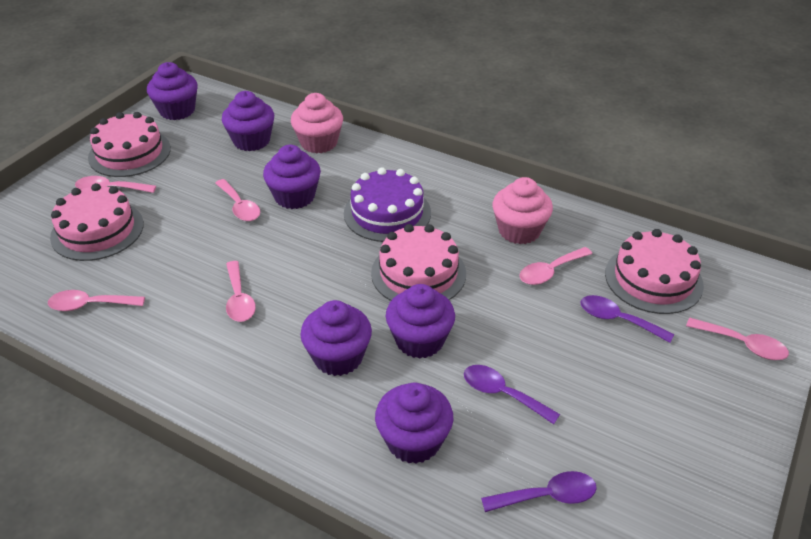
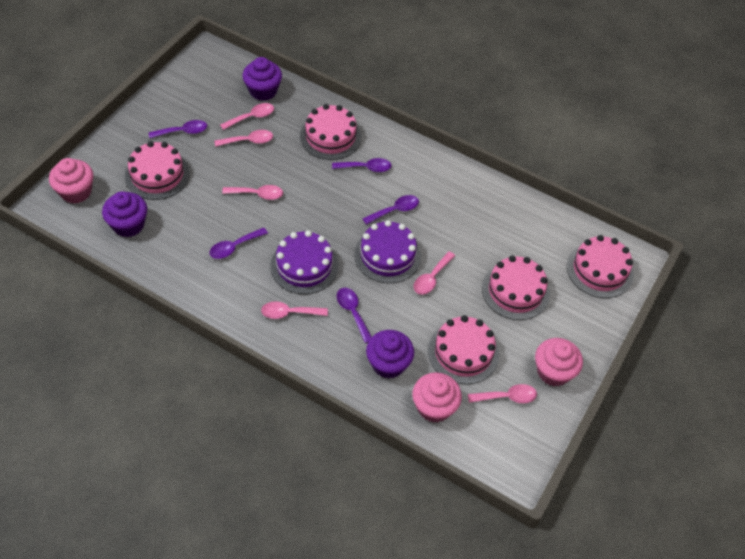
pink cake: 4 -> 5
pink cupcake: 2 -> 3
purple cake: 1 -> 2
purple cupcake: 6 -> 3
purple spoon: 3 -> 5

